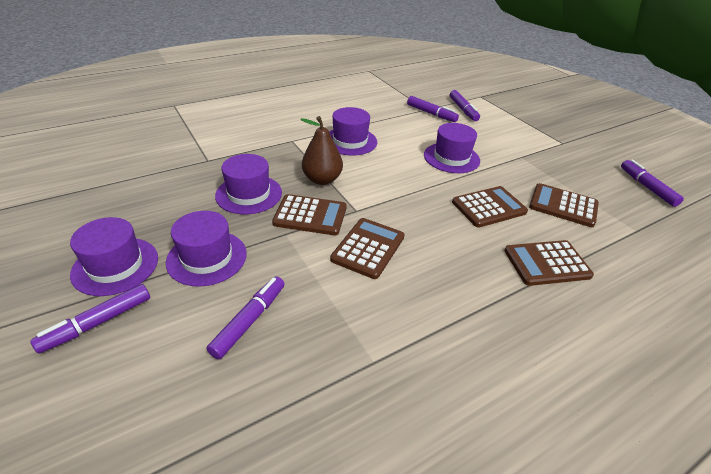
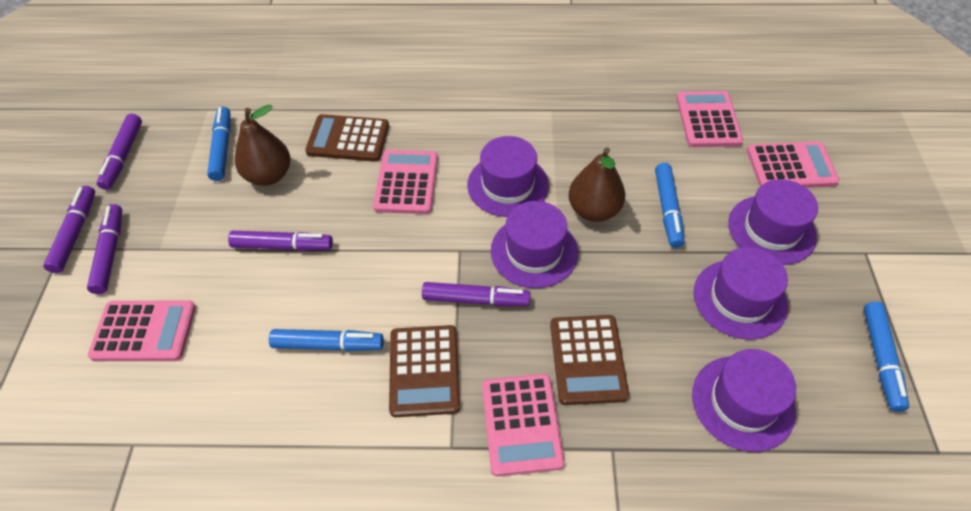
blue marker: 0 -> 4
brown calculator: 5 -> 3
brown pear: 1 -> 2
pink calculator: 0 -> 5

